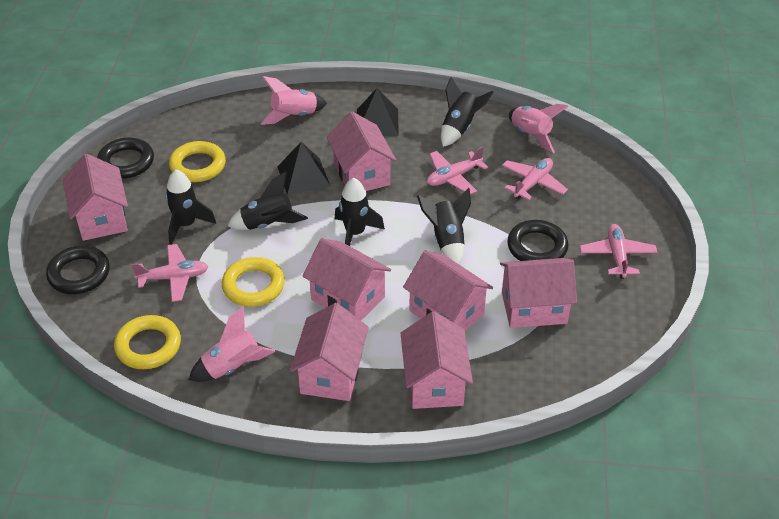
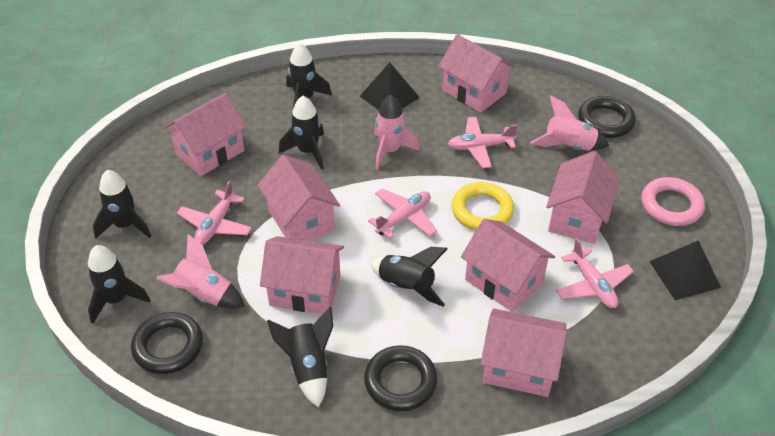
black rocket: 5 -> 6
pink ring: 0 -> 1
yellow ring: 3 -> 1

